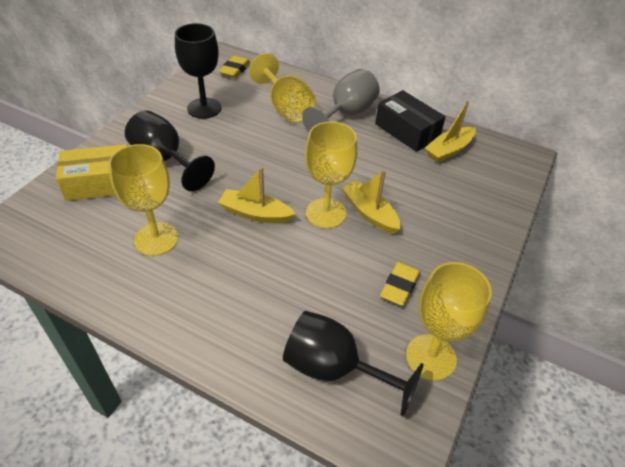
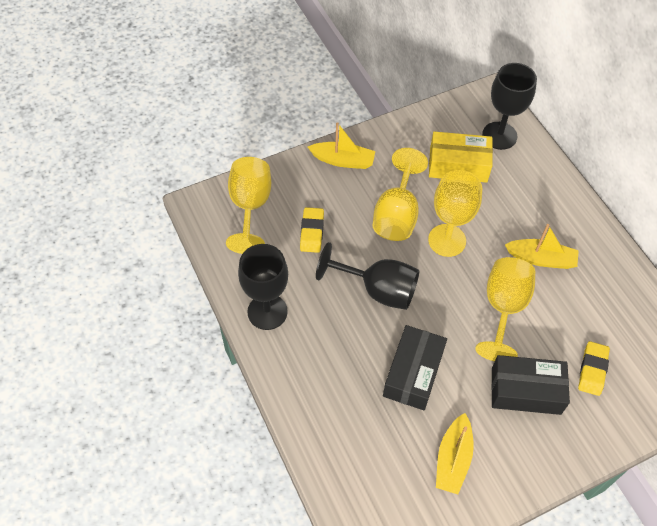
black box: 1 -> 2
grey goblet: 1 -> 0

